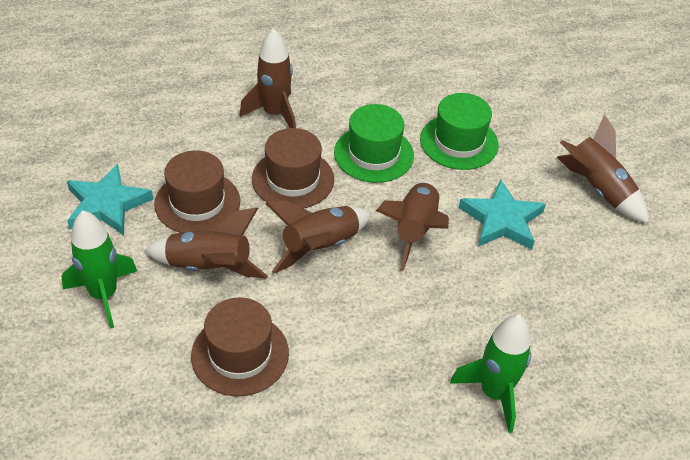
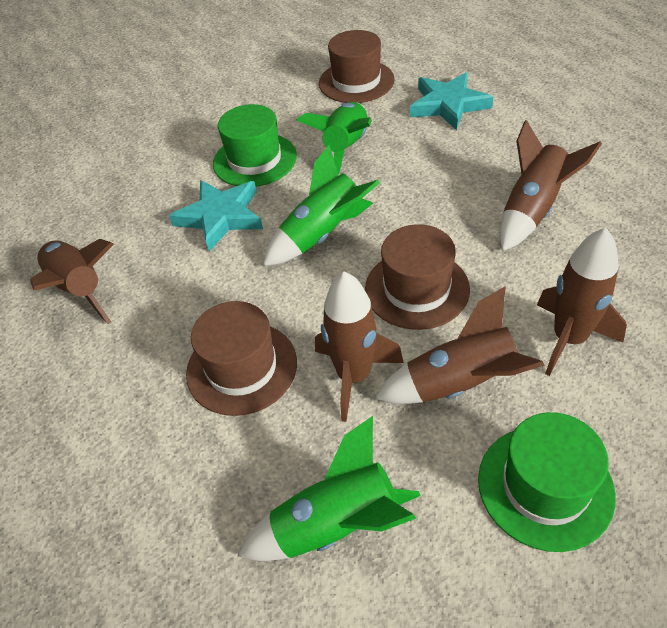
green rocket: 2 -> 3

